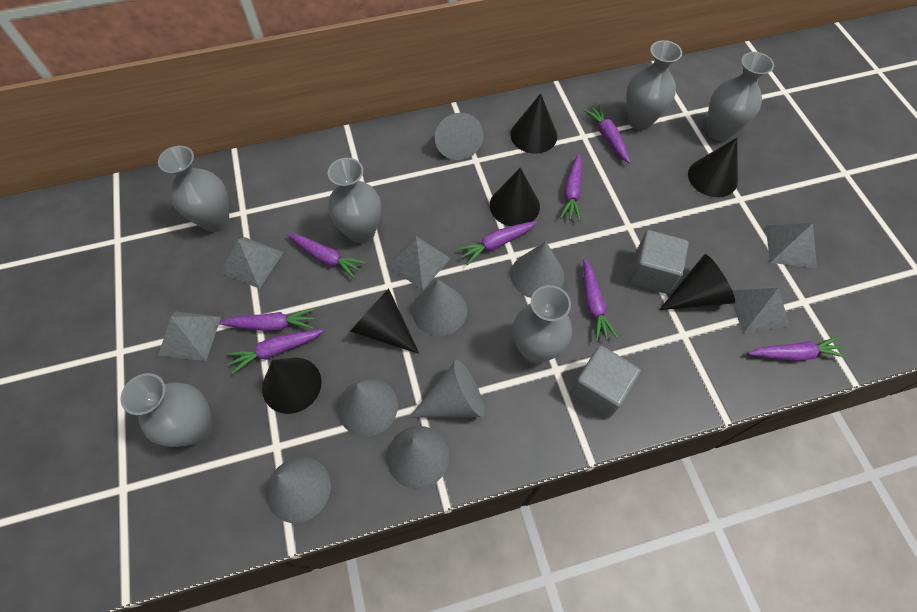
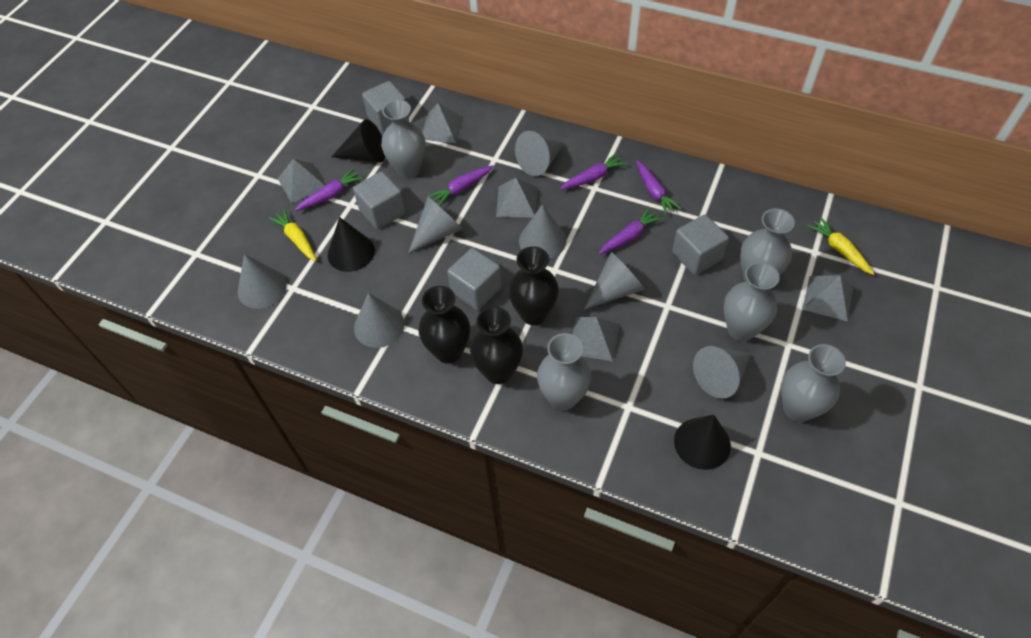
black cone: 6 -> 3
black vase: 0 -> 3
grey cube: 2 -> 4
grey vase: 6 -> 5
purple carrot: 8 -> 5
yellow carrot: 0 -> 2

